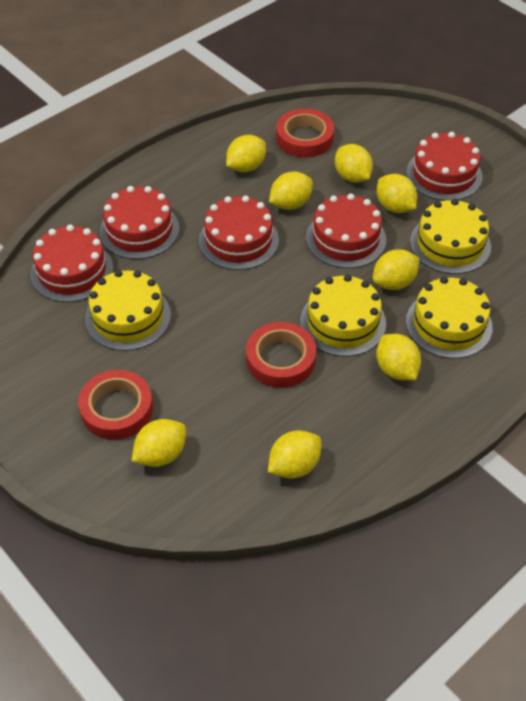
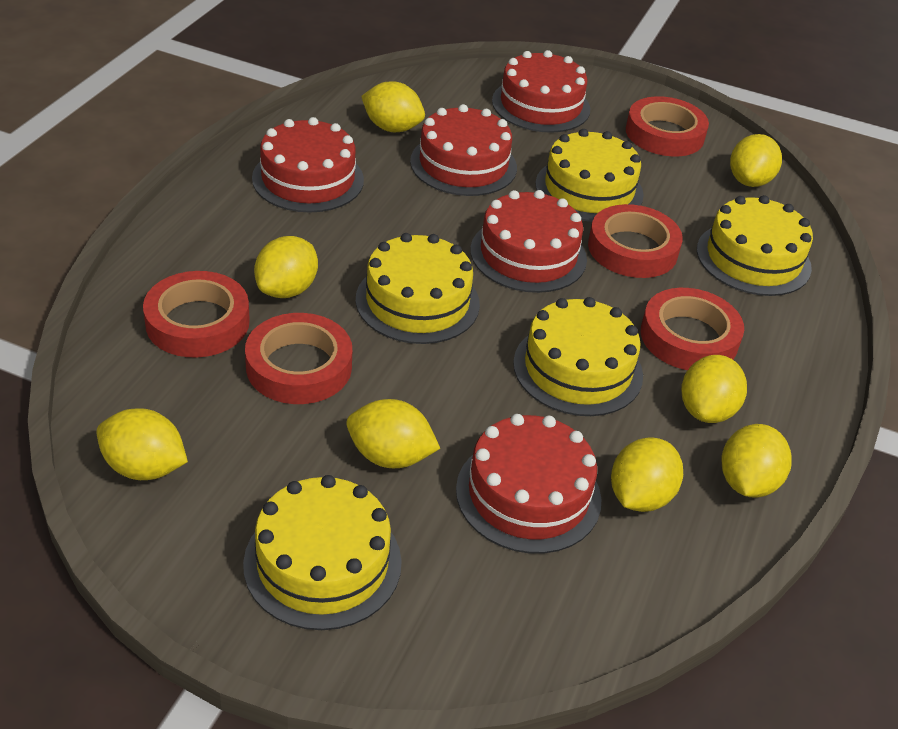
red tape: 3 -> 5
yellow cake: 4 -> 5

